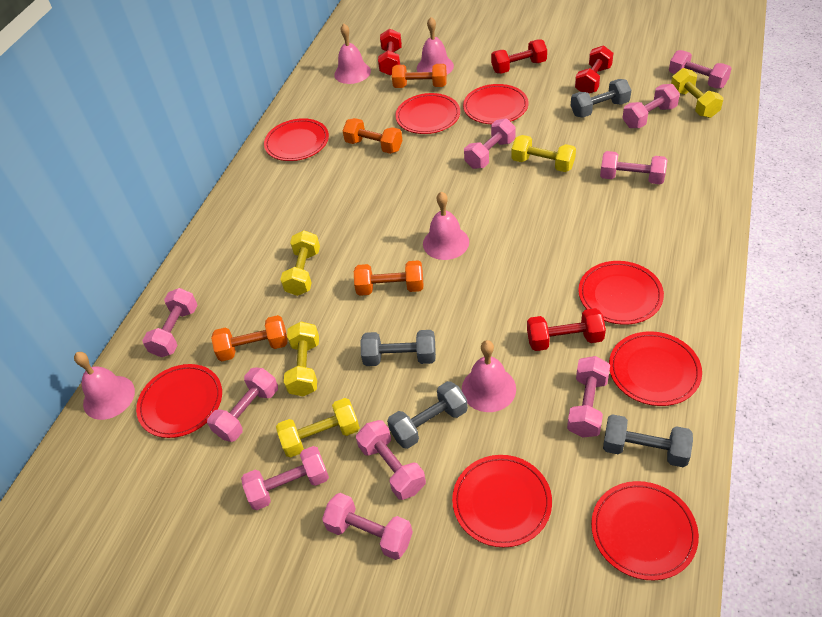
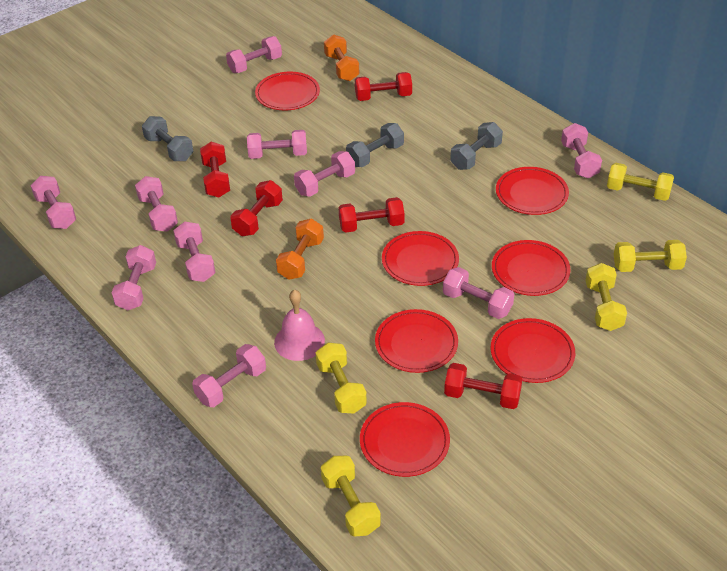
grey dumbbell: 4 -> 3
orange dumbbell: 4 -> 2
pink bell: 5 -> 1
red dumbbell: 4 -> 5
red plate: 8 -> 7

